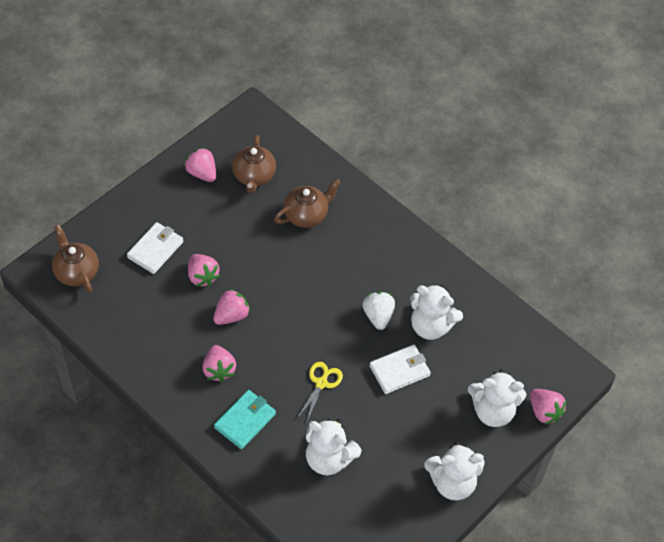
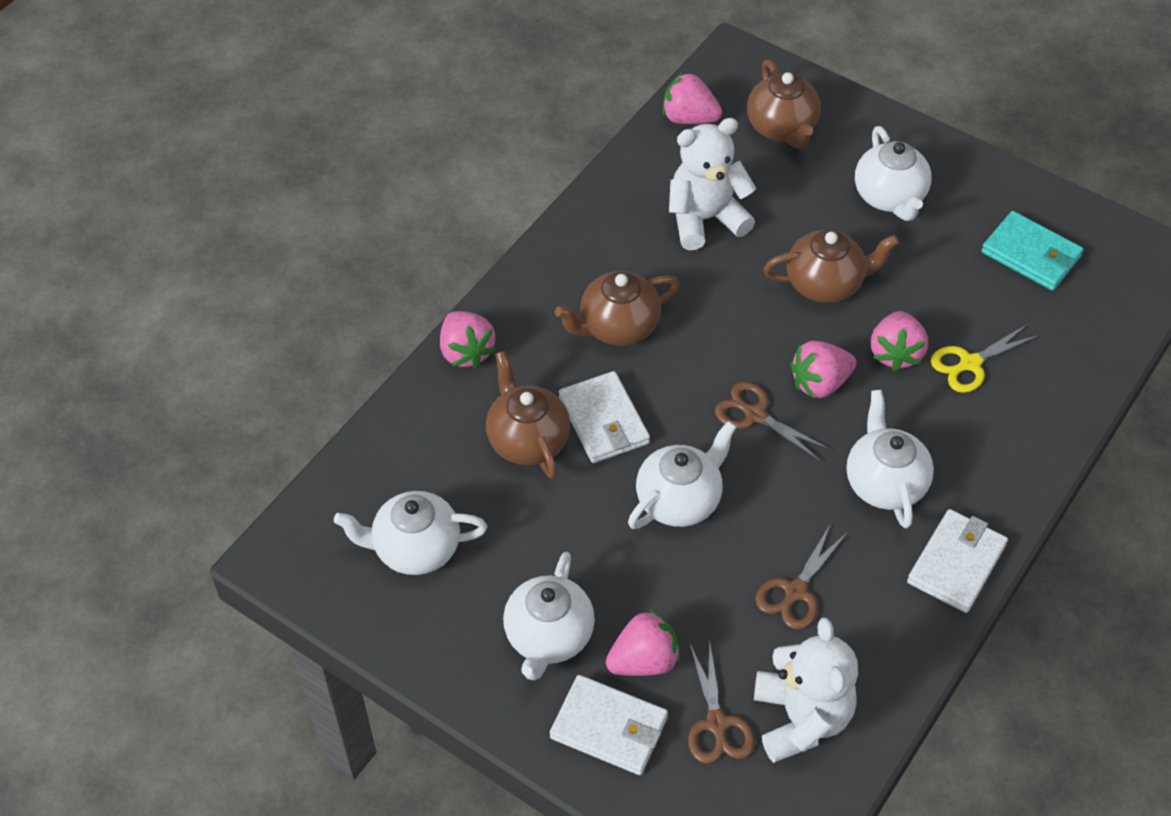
brown scissors: 0 -> 3
brown teapot: 3 -> 4
white strawberry: 1 -> 0
white teapot: 0 -> 5
white teddy bear: 4 -> 2
white wallet: 2 -> 3

